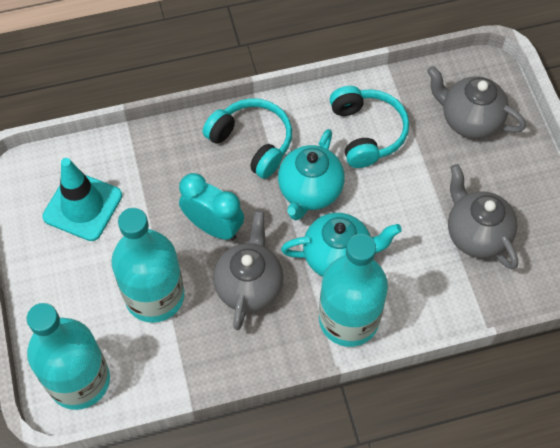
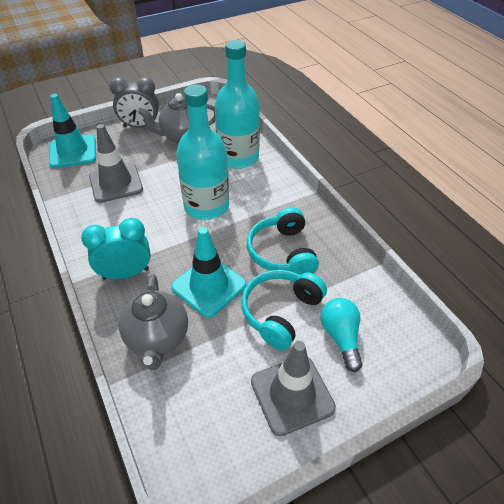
grey clock: 0 -> 1
grey teapot: 3 -> 2
grey traffic cone: 0 -> 2
turquoise bottle: 3 -> 2
turquoise light bulb: 0 -> 1
turquoise teapot: 2 -> 0
turquoise traffic cone: 1 -> 2

